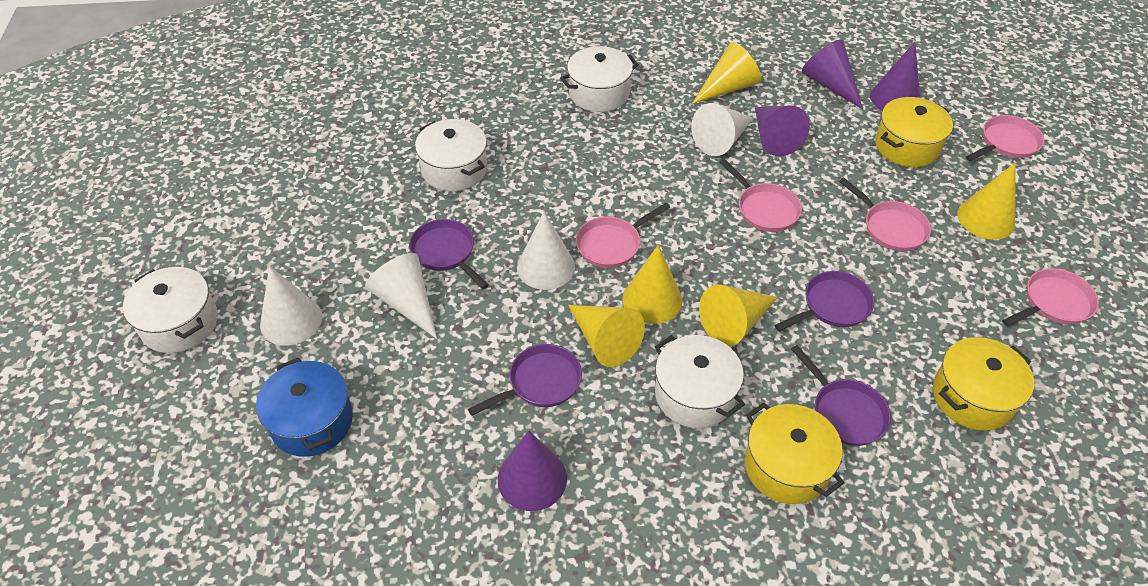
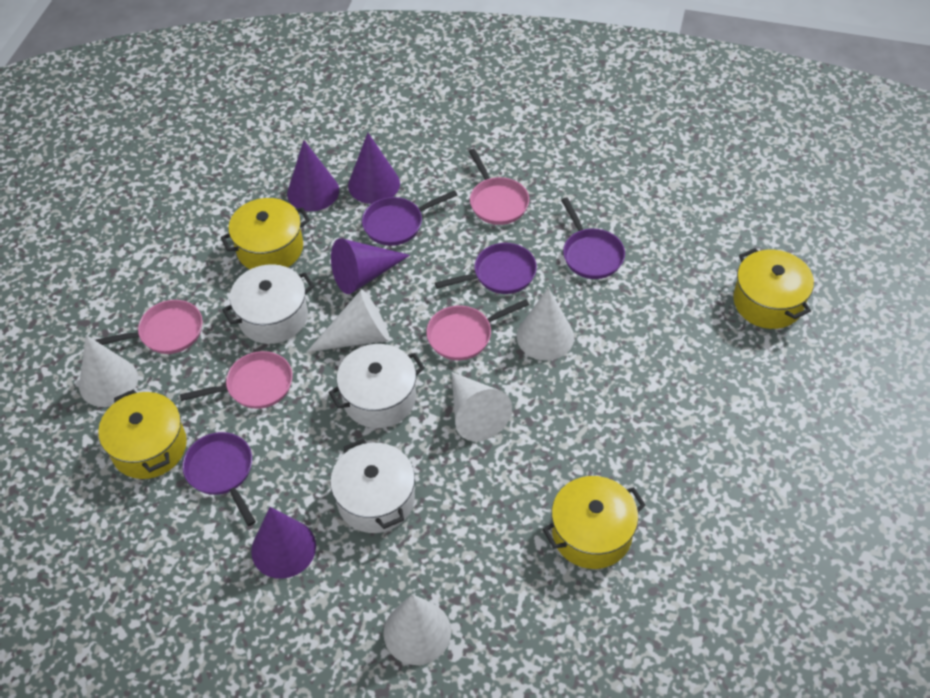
blue pot: 1 -> 0
pink pan: 5 -> 4
white cone: 4 -> 5
white pot: 4 -> 3
yellow cone: 5 -> 0
yellow pot: 3 -> 4

